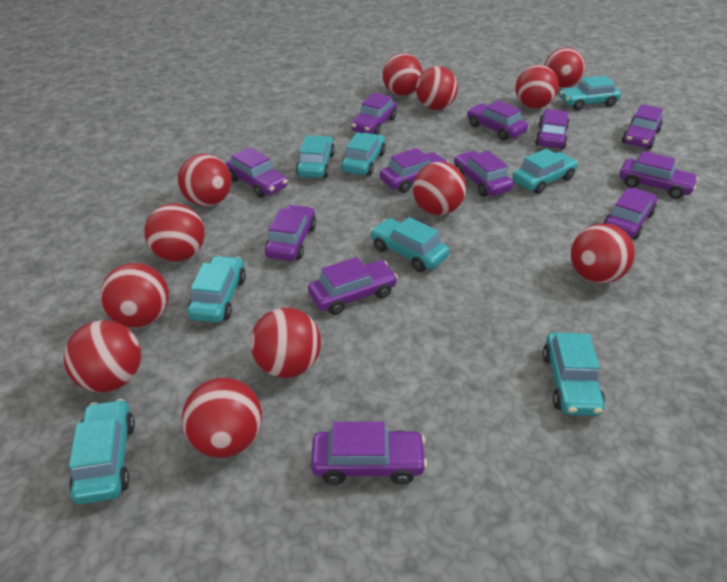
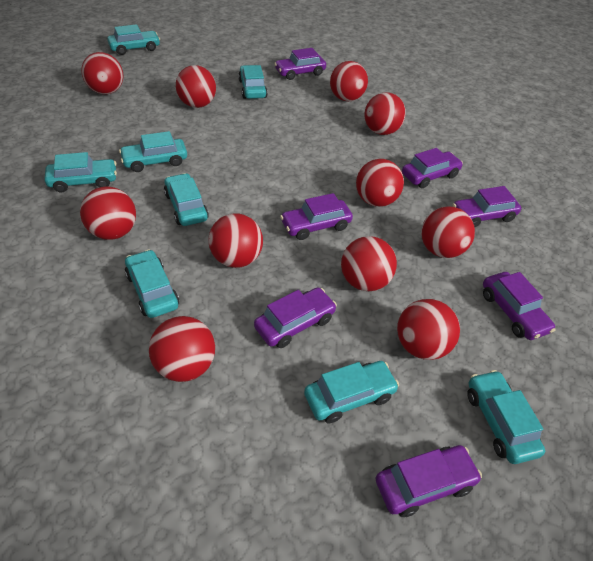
purple car: 12 -> 7
red ball: 12 -> 11

